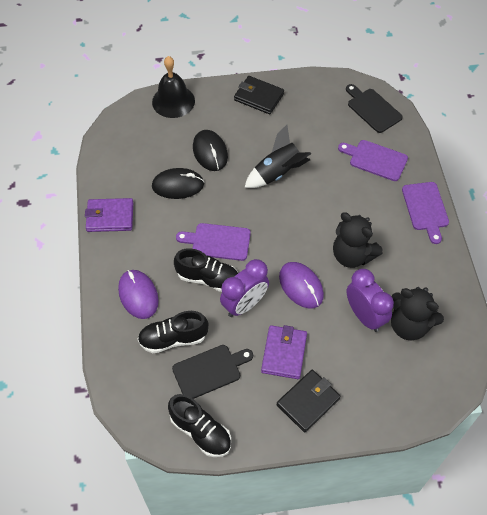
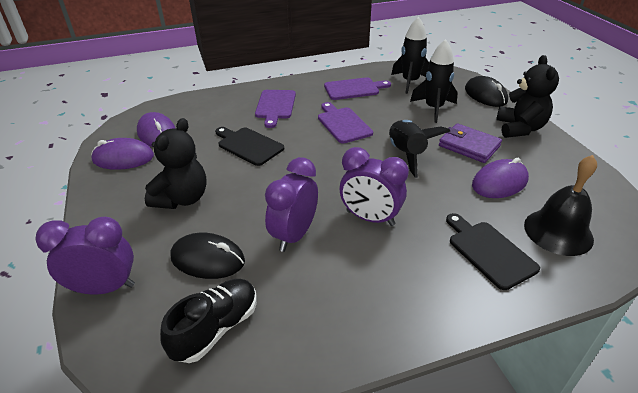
black rocket: 1 -> 3
black shoe: 3 -> 1
black wallet: 2 -> 0
purple clock: 2 -> 3
purple mouse: 2 -> 3
purple wallet: 2 -> 1

